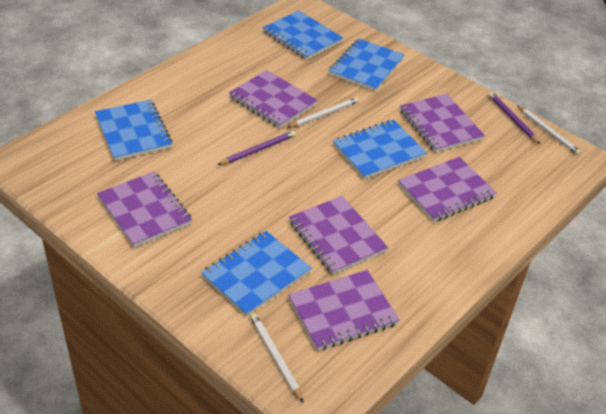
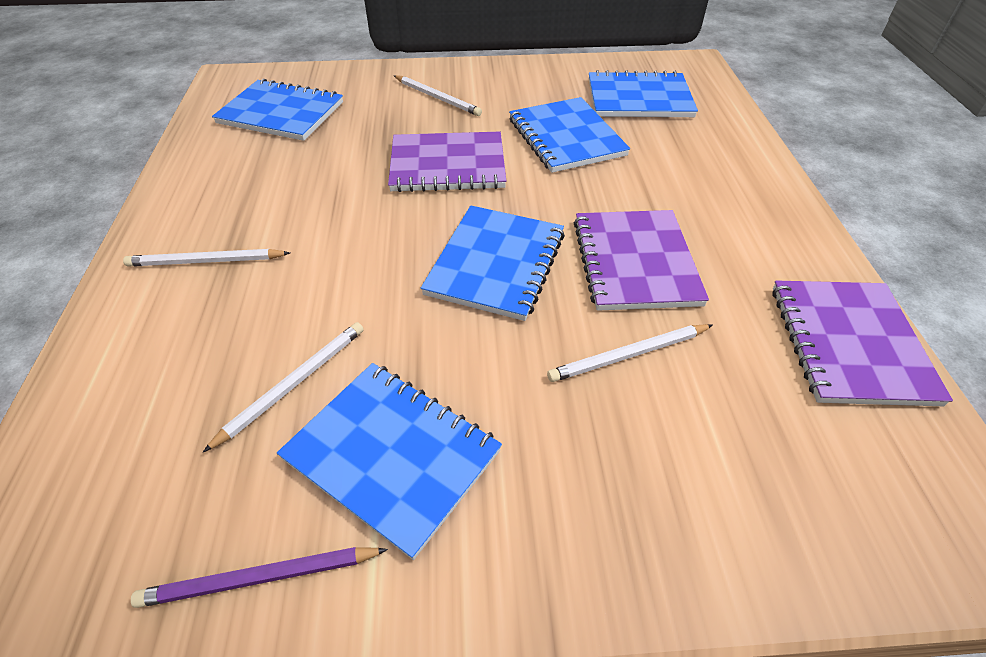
purple notebook: 6 -> 3
purple pencil: 2 -> 1
white pencil: 3 -> 4

